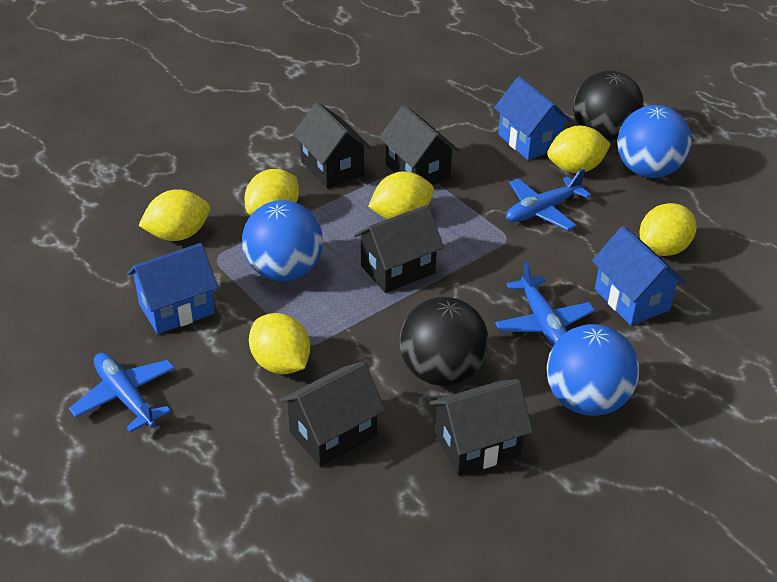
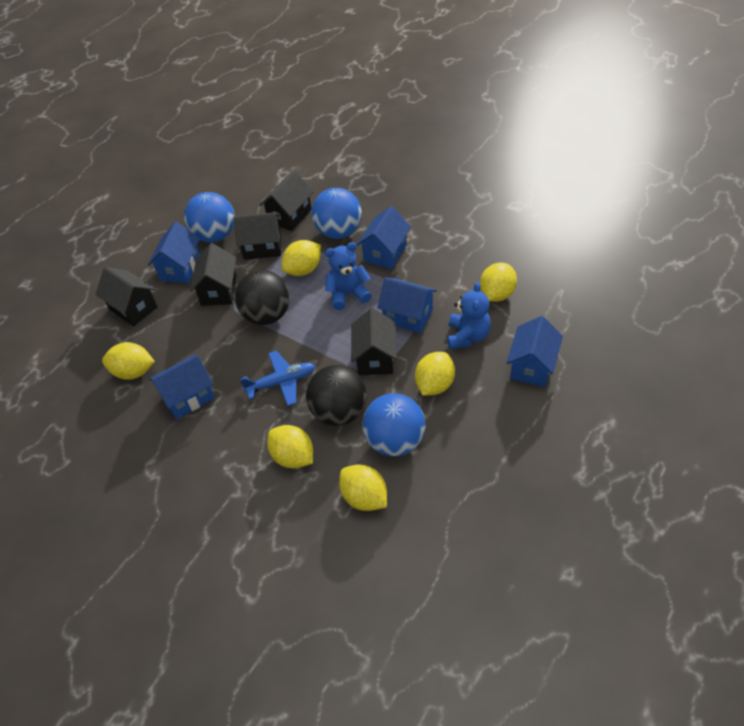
blue house: 3 -> 5
blue plane: 3 -> 1
blue teddy bear: 0 -> 2

